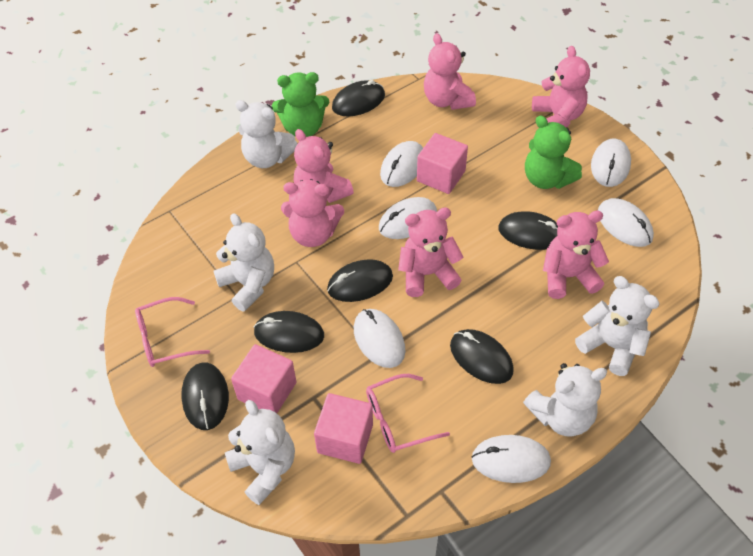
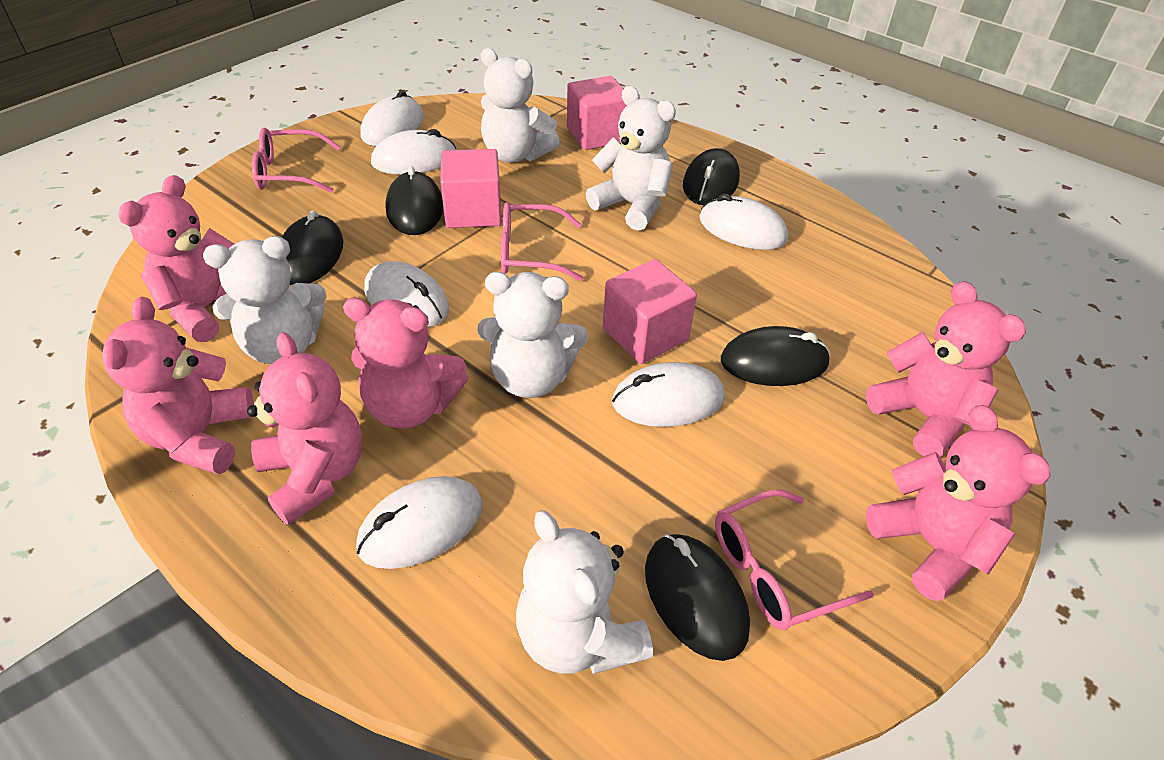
black mouse: 6 -> 5
green teddy bear: 2 -> 0
pink glasses: 2 -> 3

